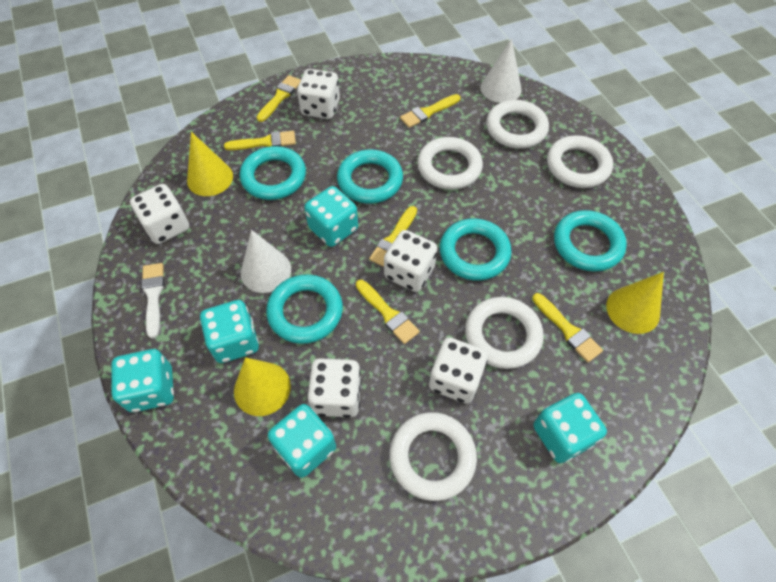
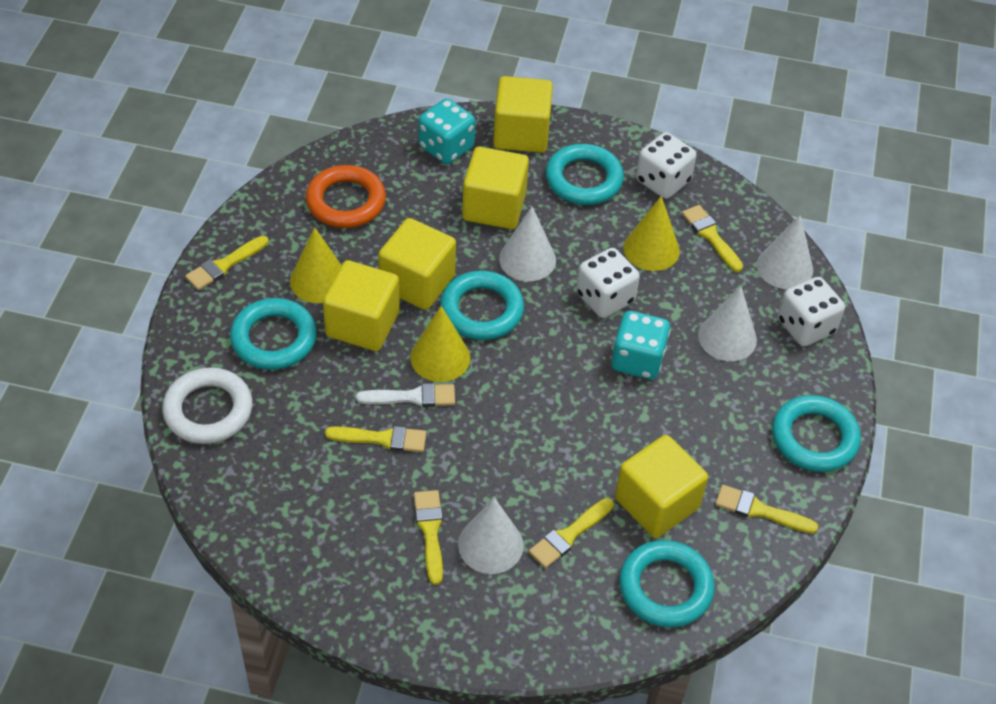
orange ring: 0 -> 1
turquoise dice: 5 -> 2
white cone: 2 -> 4
white dice: 5 -> 3
white ring: 5 -> 1
yellow cube: 0 -> 5

